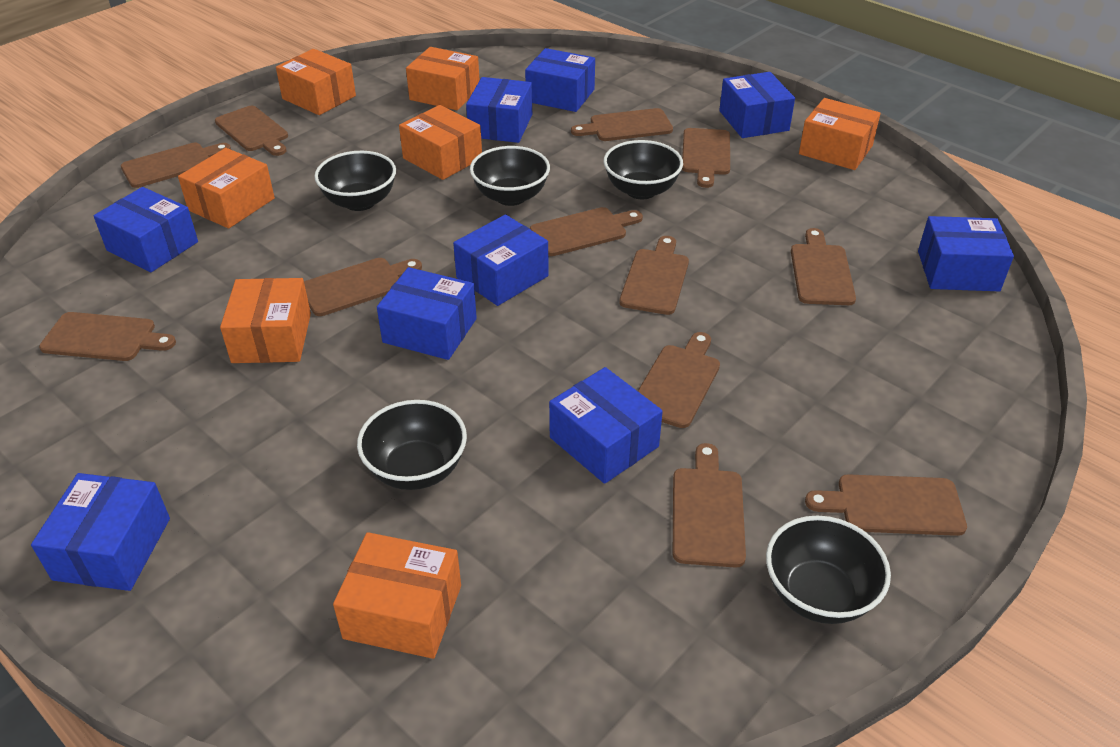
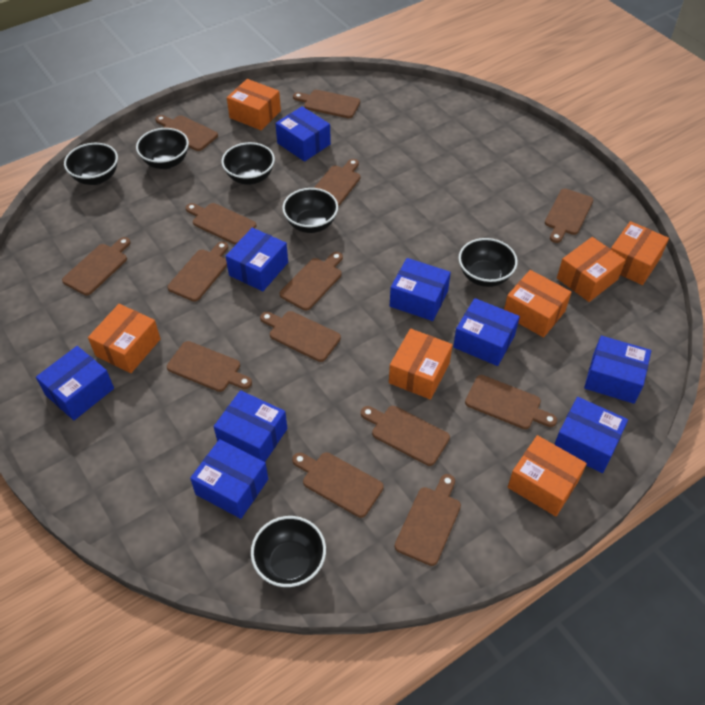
black bowl: 5 -> 6
brown cutting board: 12 -> 14

